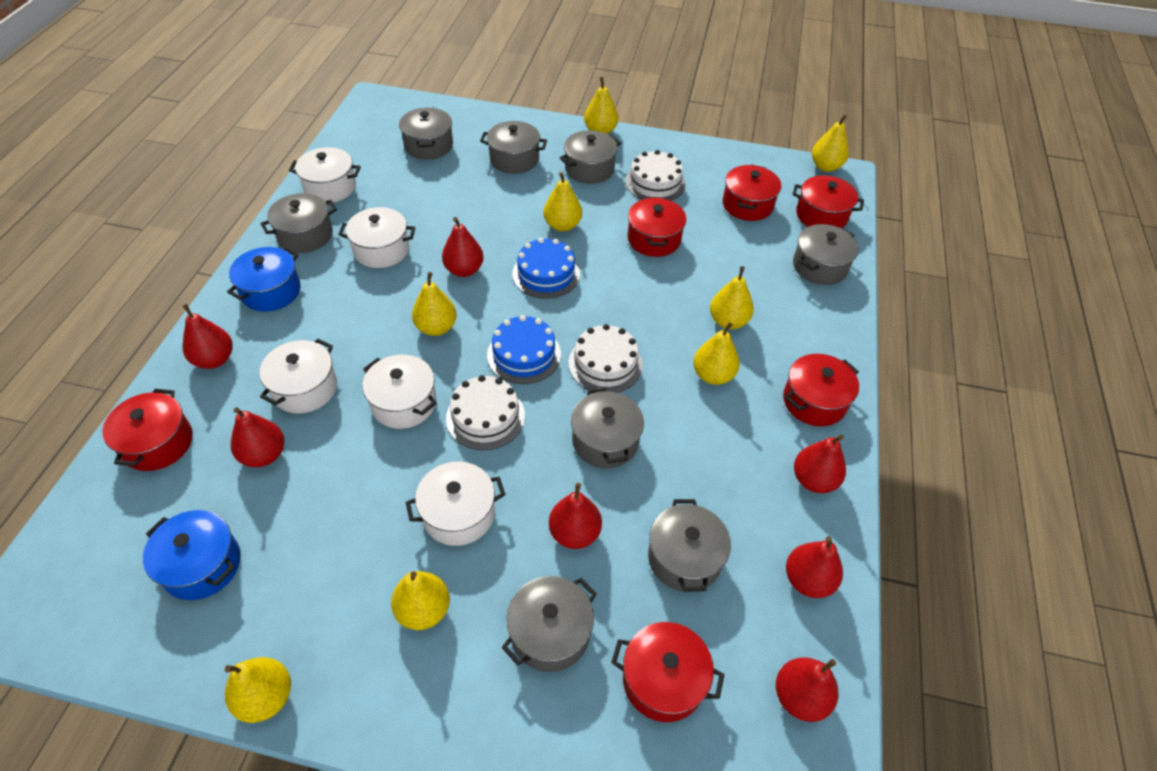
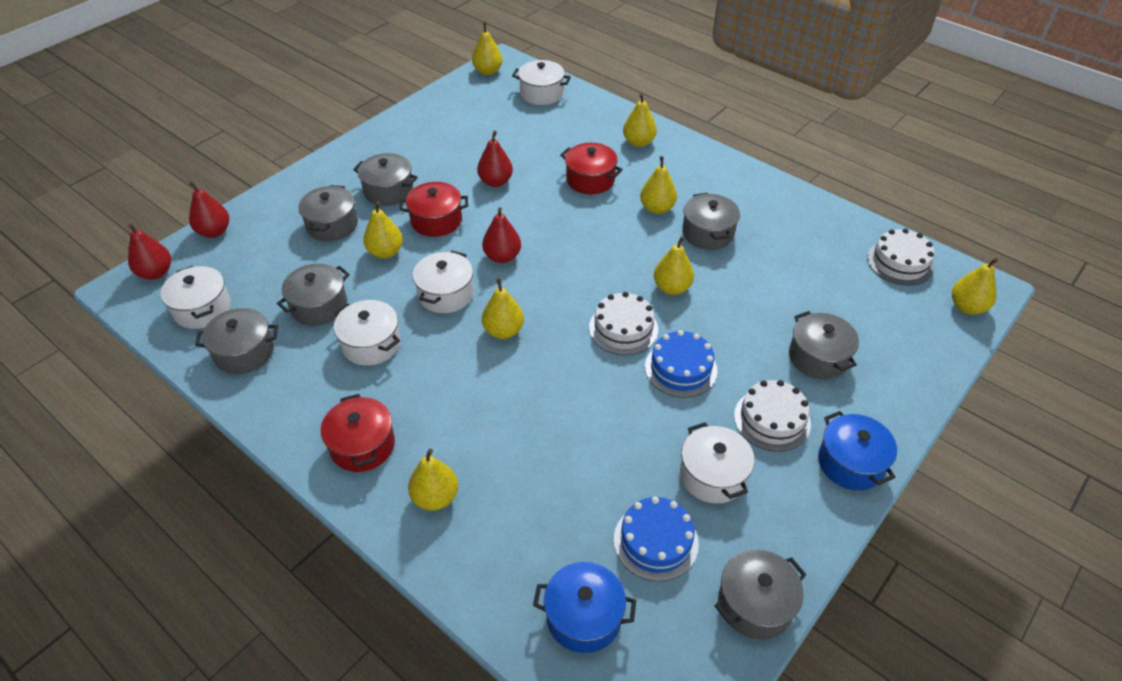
grey pot: 8 -> 7
red pear: 7 -> 4
red pot: 6 -> 3

